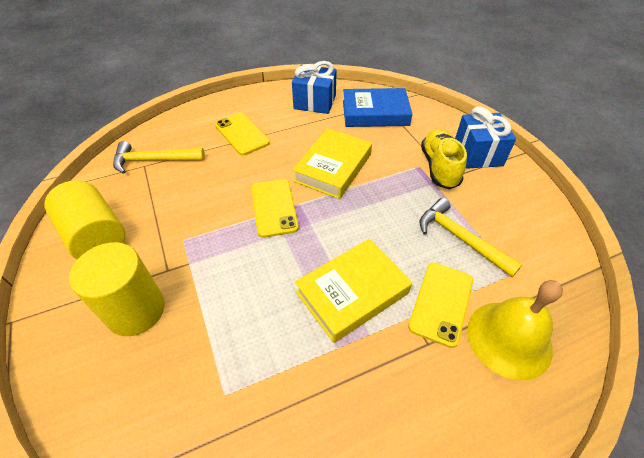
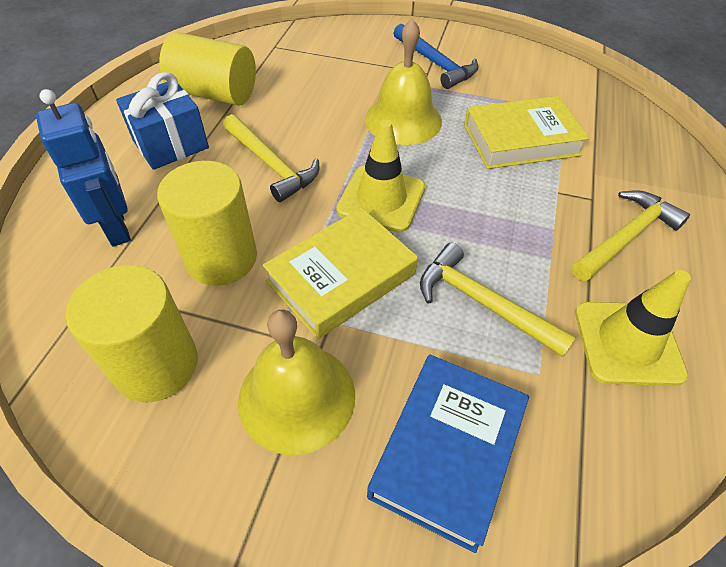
blue gift: 2 -> 1
blue hammer: 0 -> 1
blue robot: 0 -> 1
yellow bell: 1 -> 2
yellow cylinder: 2 -> 3
yellow hammer: 2 -> 3
yellow phone: 3 -> 0
yellow shoe: 1 -> 0
yellow traffic cone: 0 -> 2

